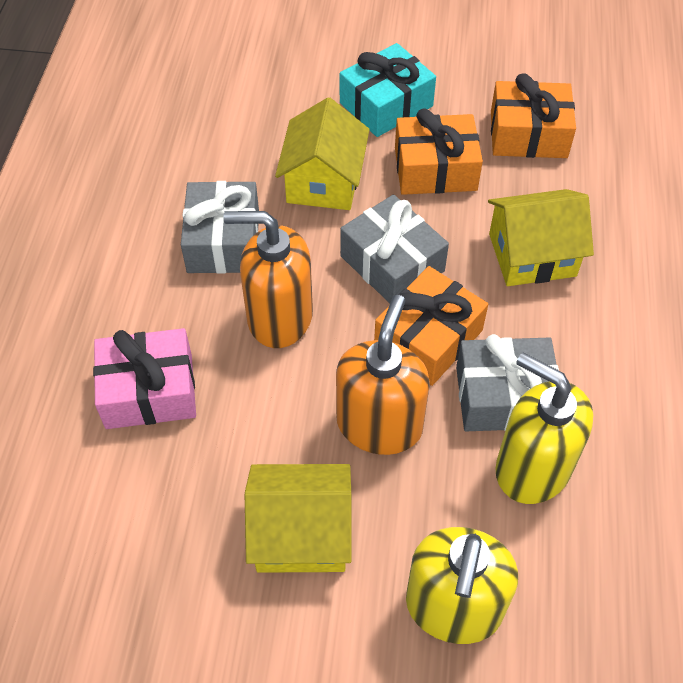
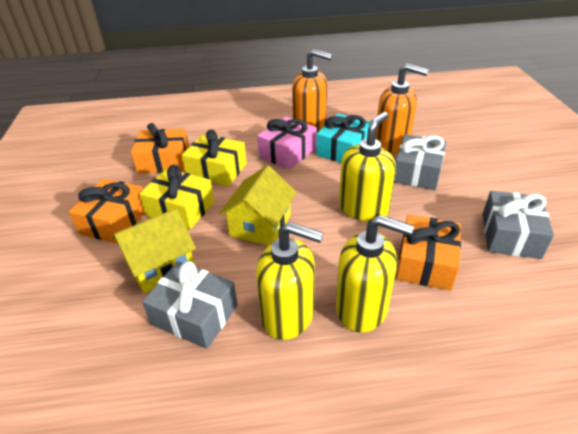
yellow gift: 0 -> 2
yellow house: 3 -> 2
yellow soap dispenser: 2 -> 3

